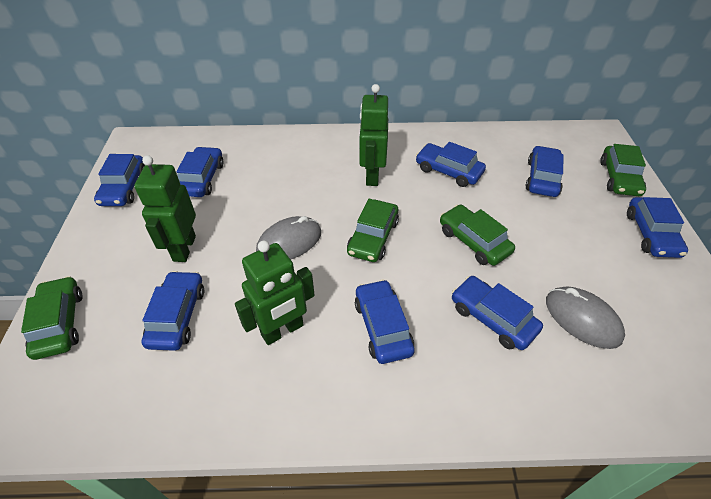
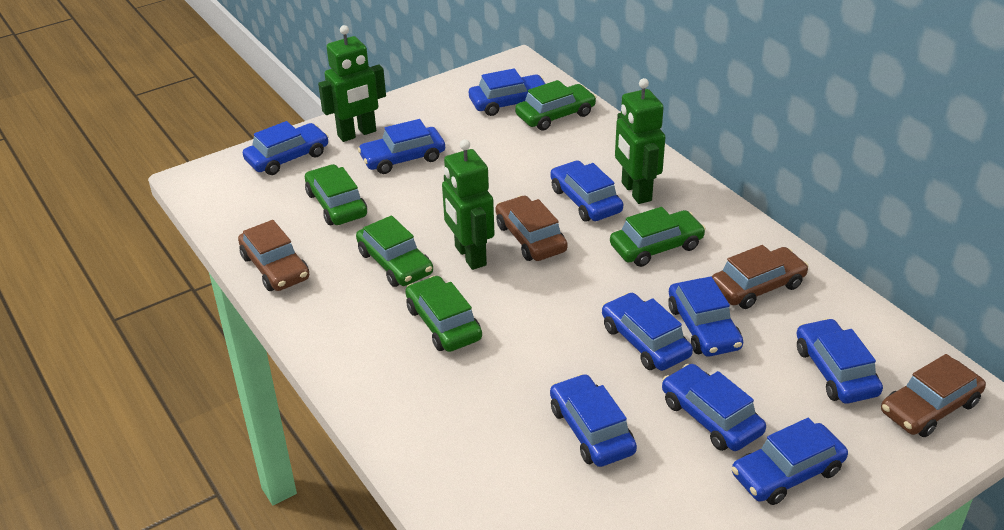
blue car: 8 -> 10
brown car: 0 -> 4
green car: 4 -> 5
grey mouse: 2 -> 0

